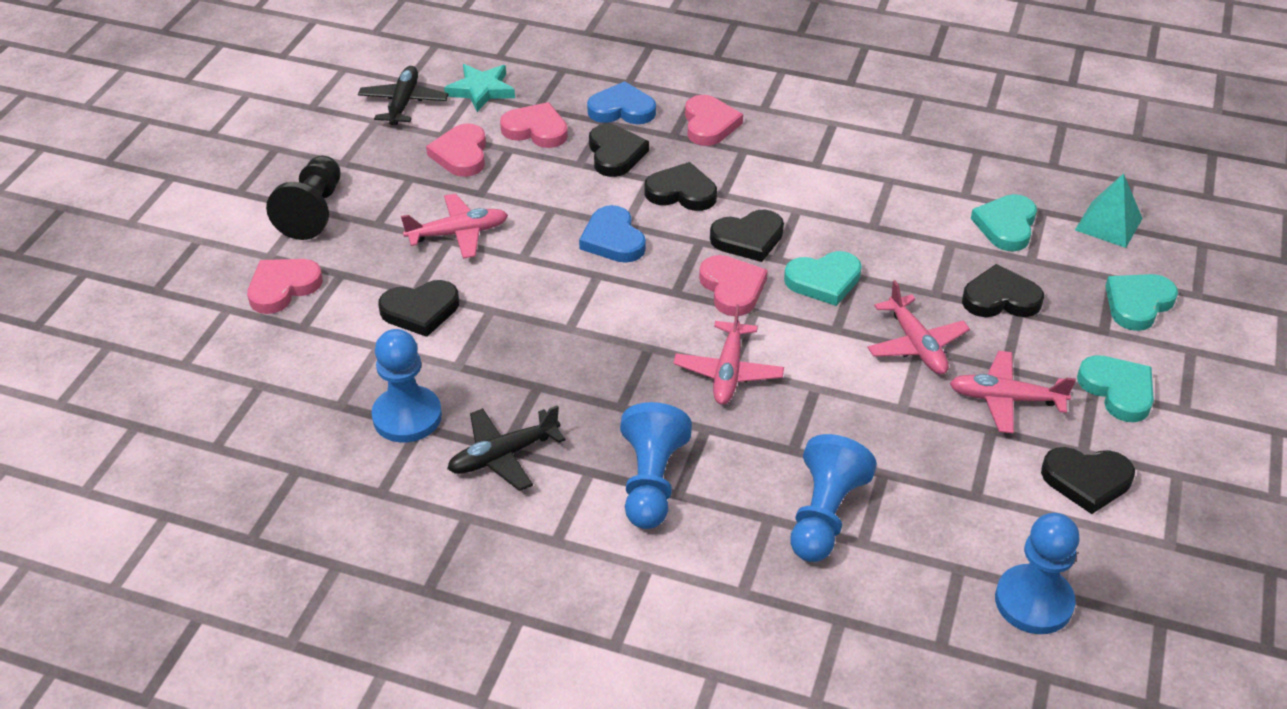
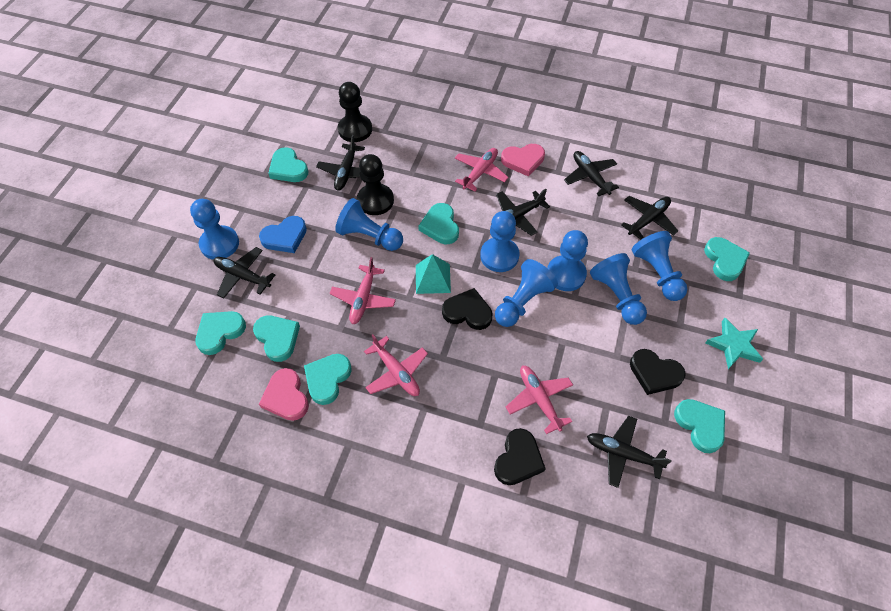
black heart: 6 -> 3
black pawn: 1 -> 2
black plane: 2 -> 6
blue heart: 2 -> 1
blue pawn: 4 -> 7
pink heart: 5 -> 2
turquoise heart: 4 -> 7

